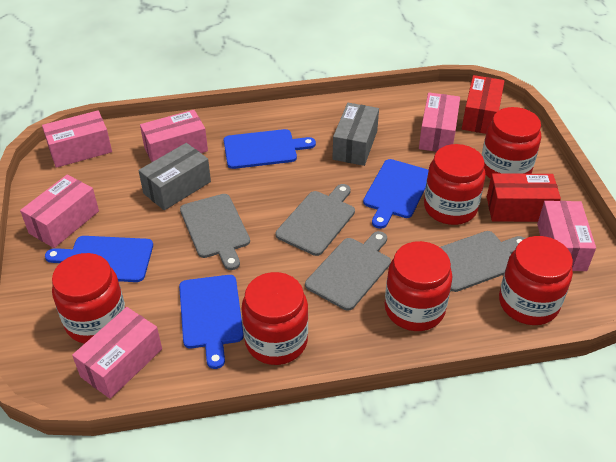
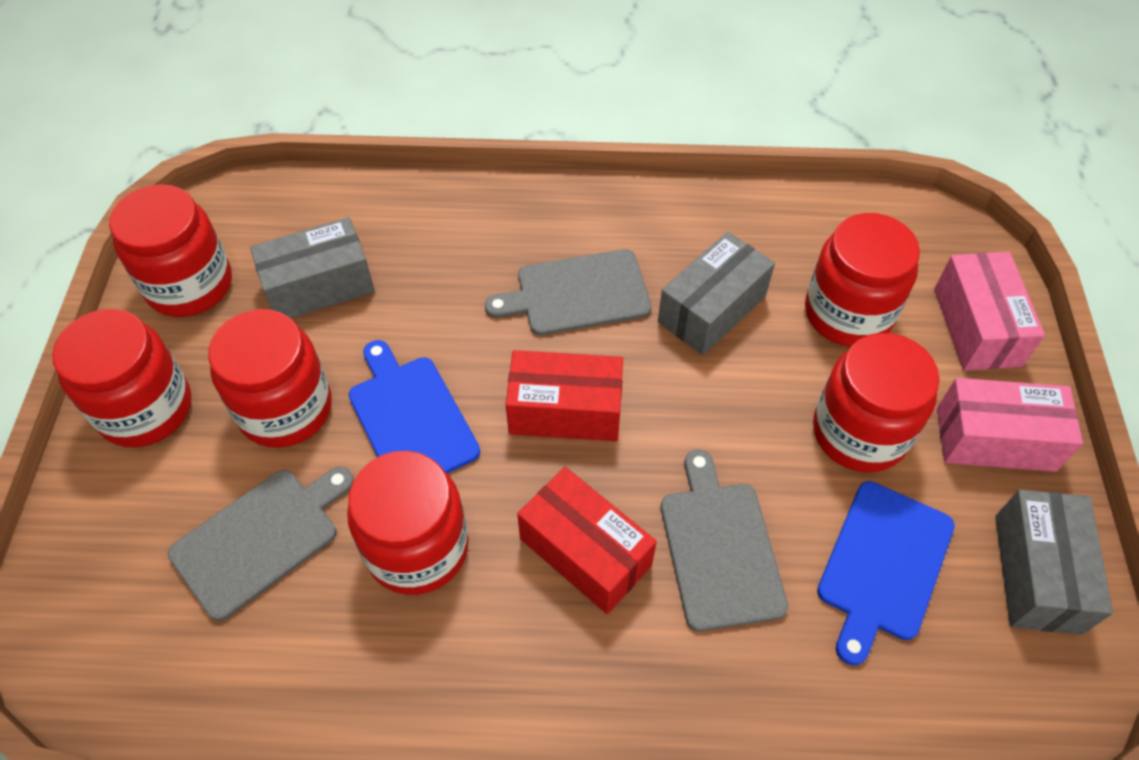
blue cutting board: 4 -> 2
grey box: 2 -> 3
grey cutting board: 4 -> 3
pink box: 6 -> 2

